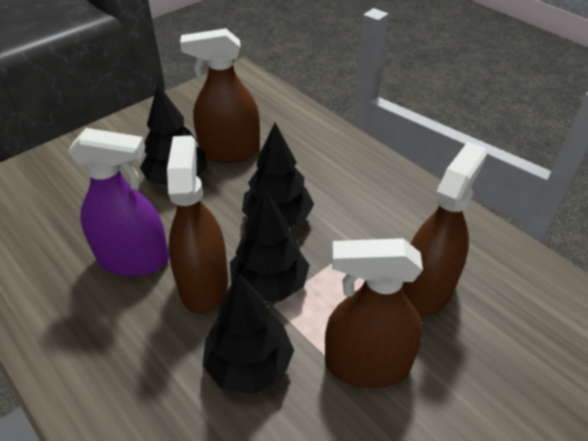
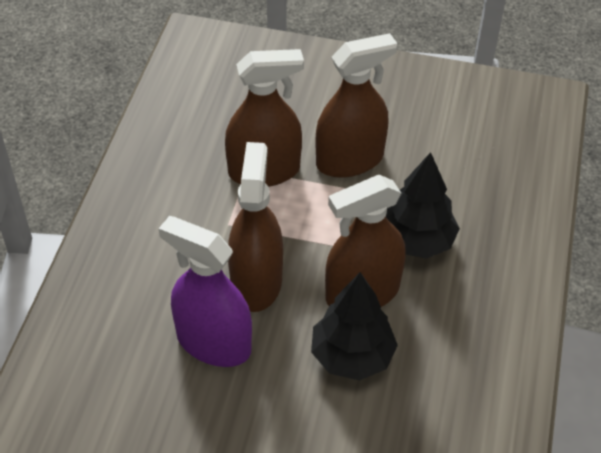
black tree: 4 -> 2

